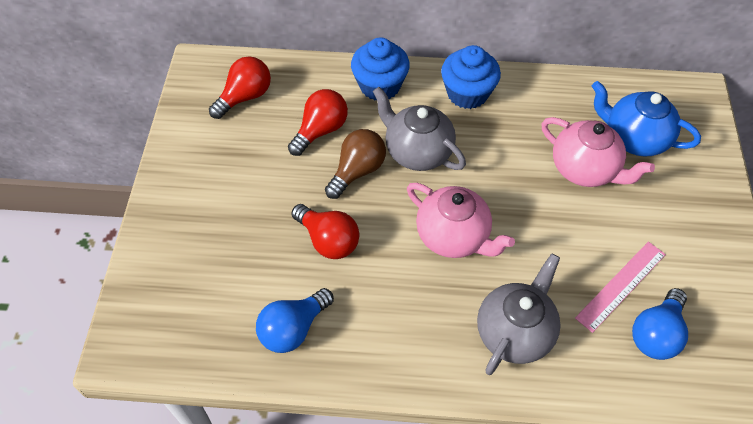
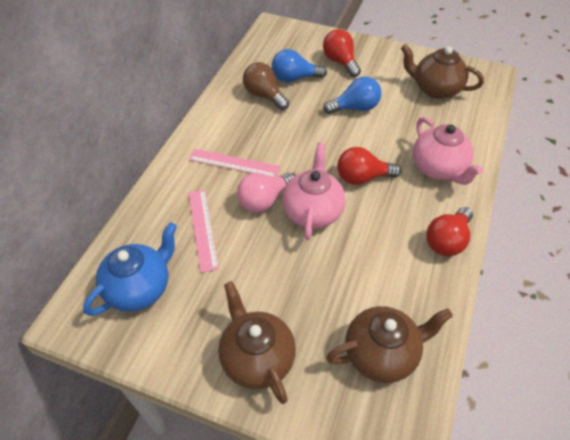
blue cupcake: 2 -> 0
brown teapot: 0 -> 3
grey teapot: 2 -> 0
pink light bulb: 0 -> 1
pink ruler: 1 -> 2

